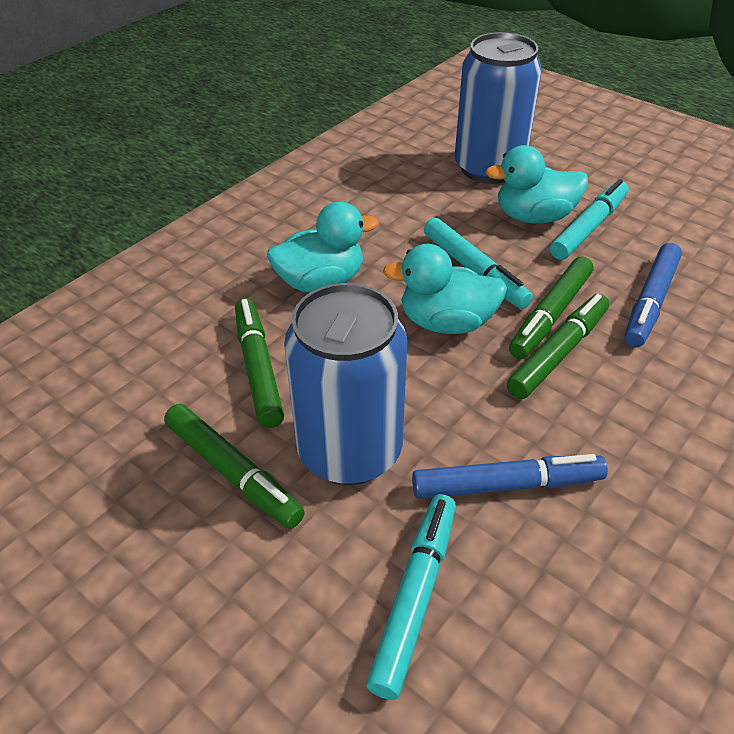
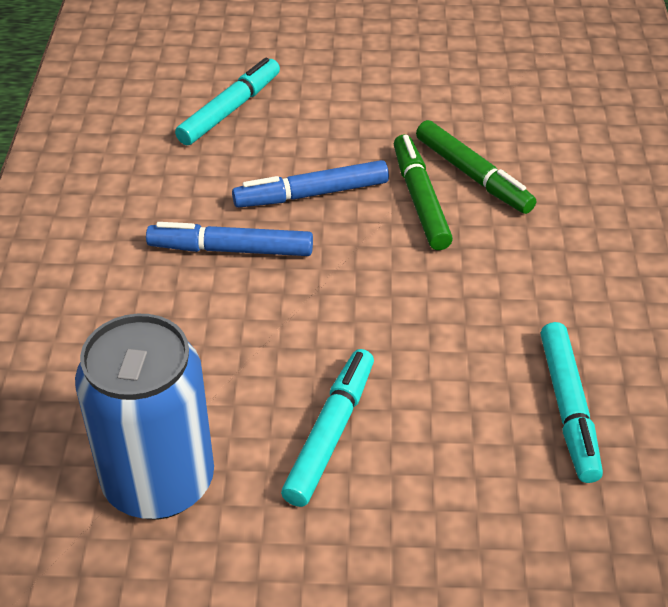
blue can: 2 -> 1
green marker: 4 -> 2
turquoise duck: 3 -> 0

